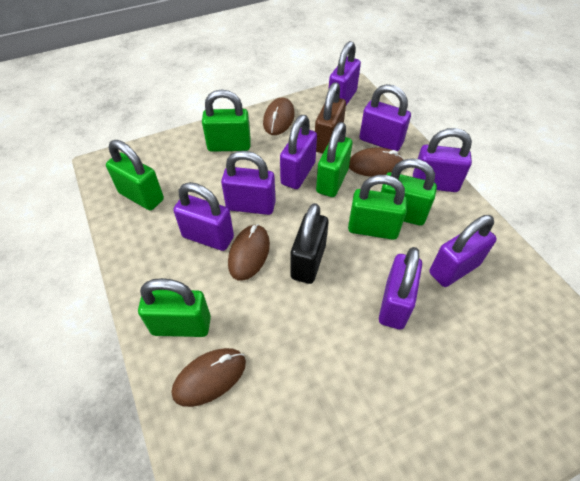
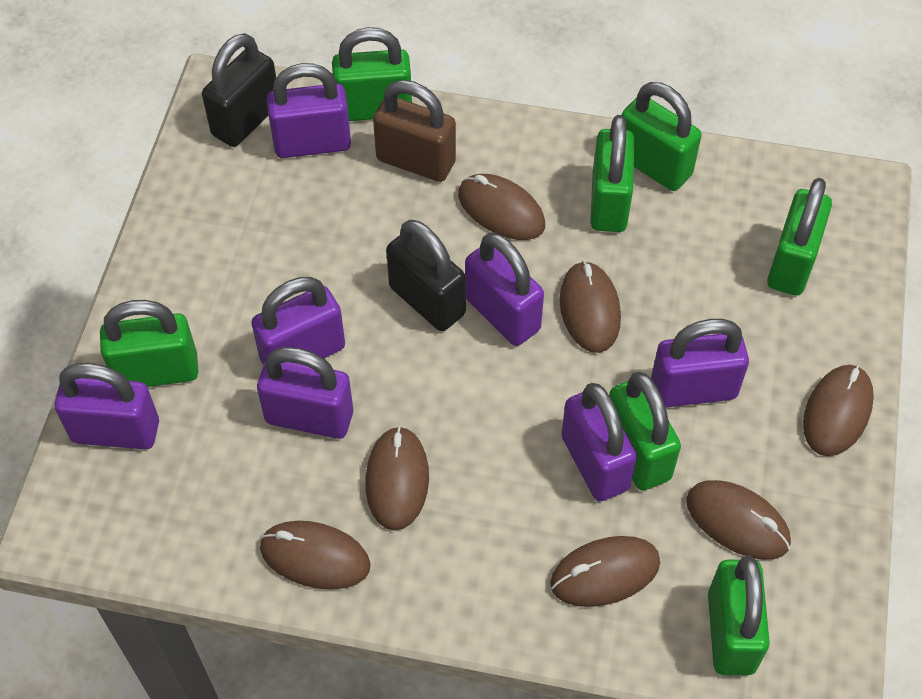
black padlock: 1 -> 2
brown mouse: 4 -> 7
green padlock: 6 -> 7
purple padlock: 8 -> 7

